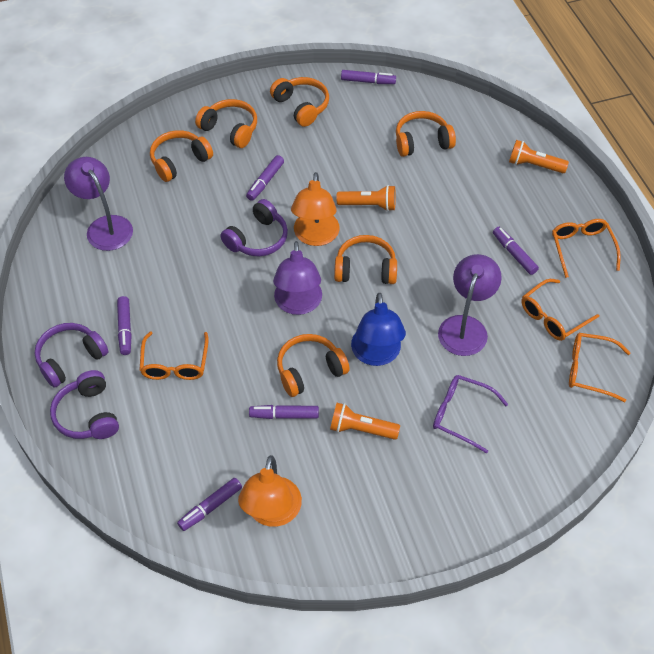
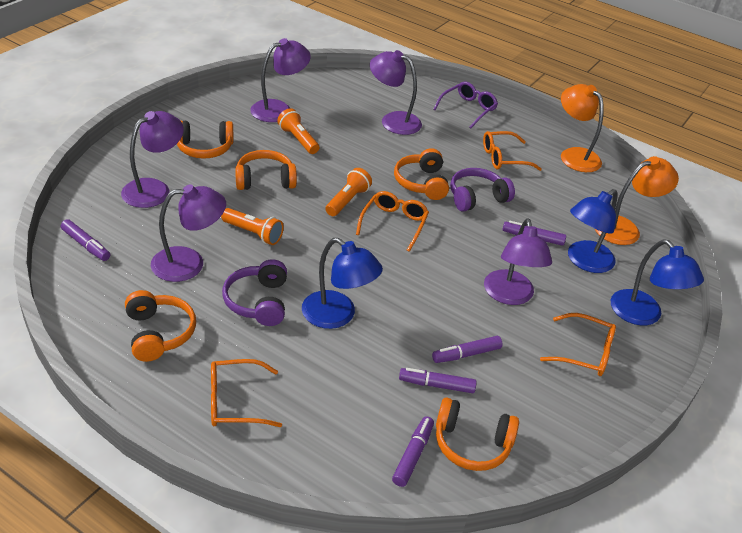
blue lamp: 1 -> 3
orange headphones: 6 -> 5
purple headphones: 3 -> 2
purple lamp: 3 -> 5
purple marker: 6 -> 5

